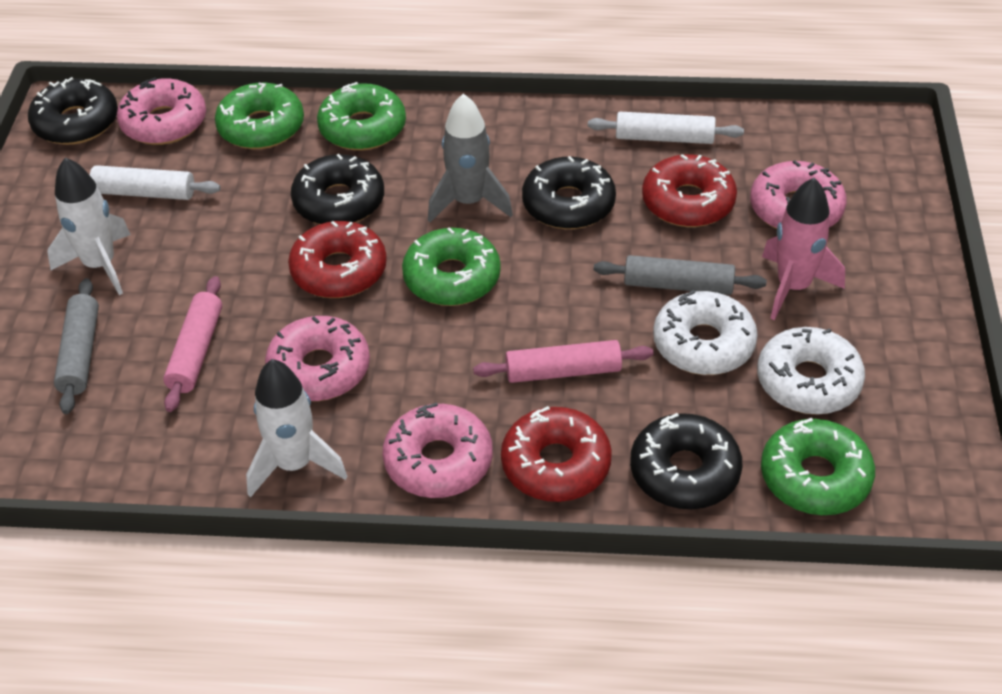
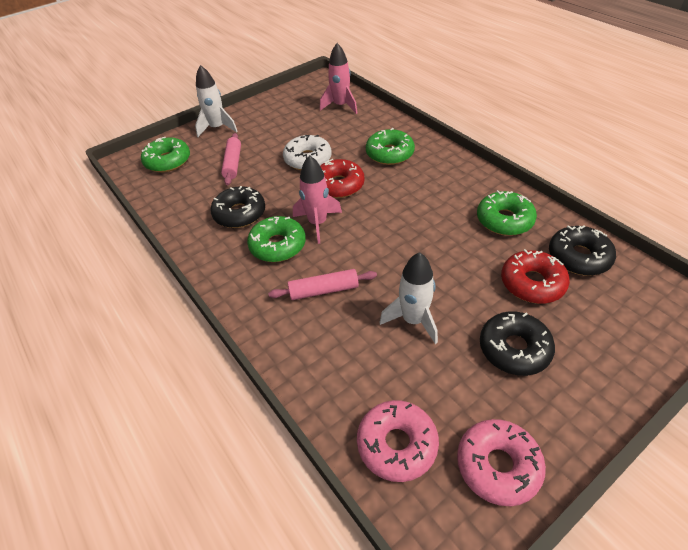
black donut: 4 -> 3
grey rocket: 1 -> 0
grey rolling pin: 2 -> 0
pink donut: 4 -> 2
pink rocket: 1 -> 2
red donut: 3 -> 2
white donut: 2 -> 1
white rolling pin: 2 -> 0

